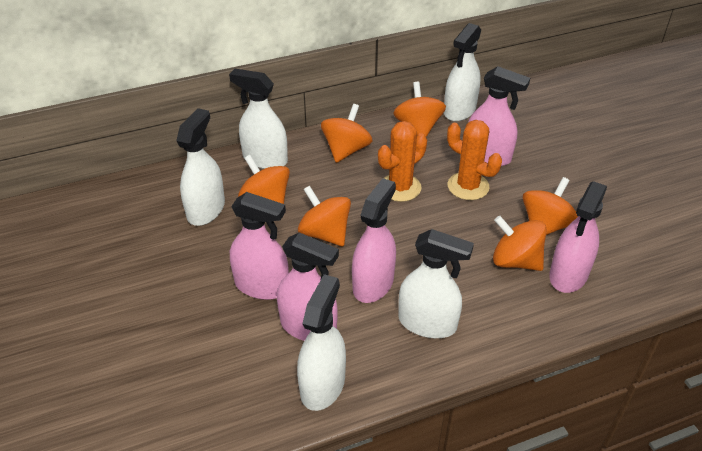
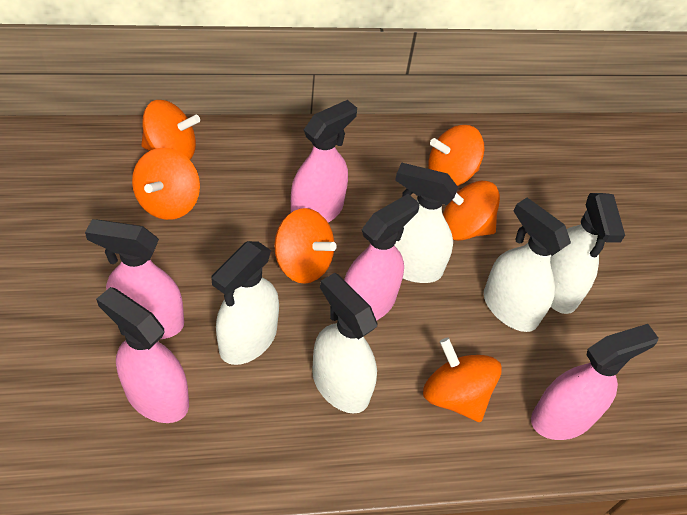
orange cactus: 2 -> 0

